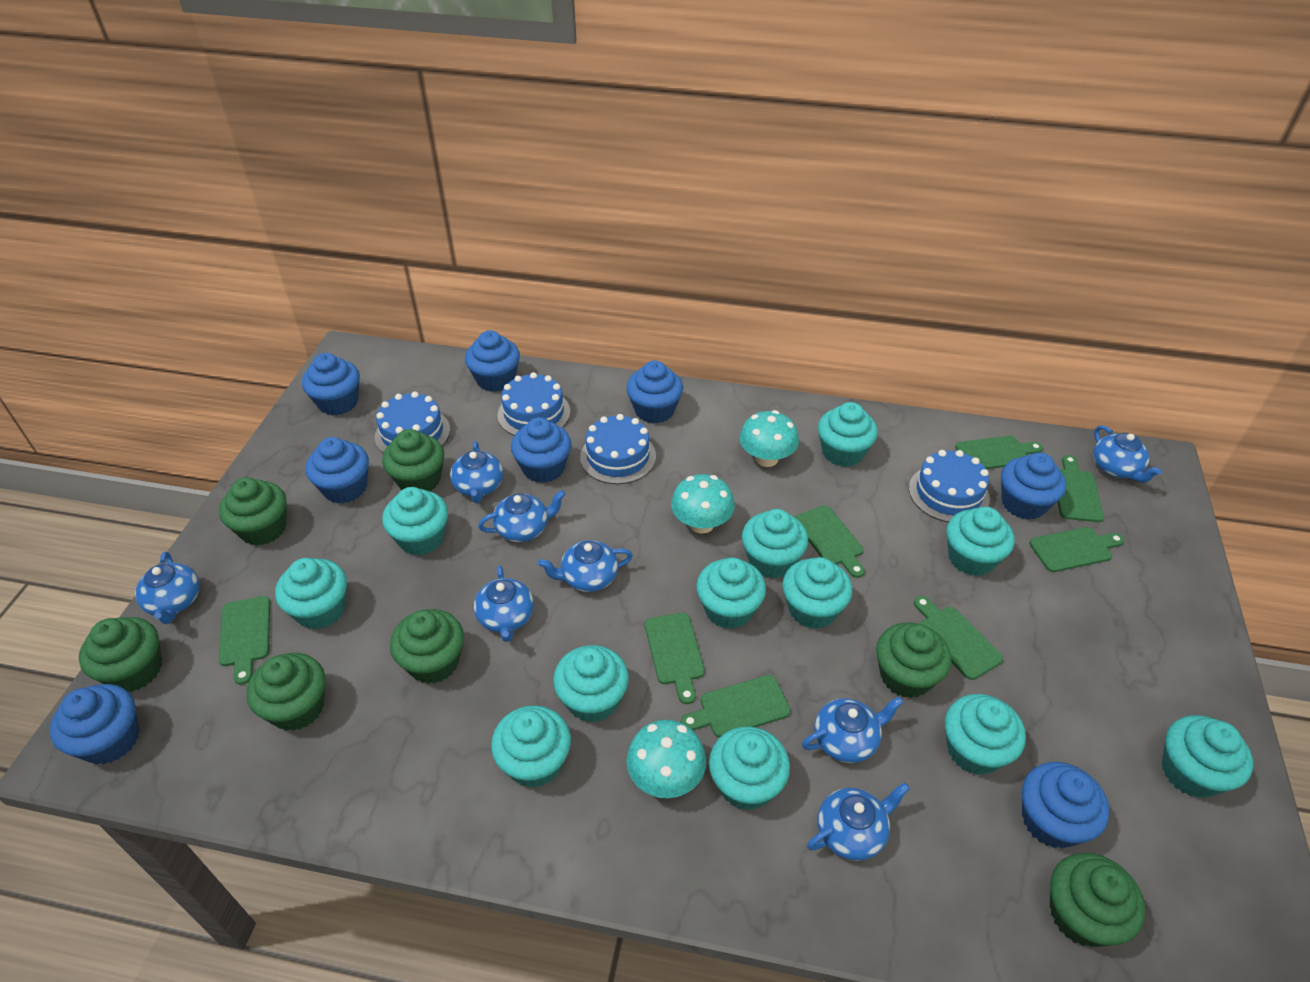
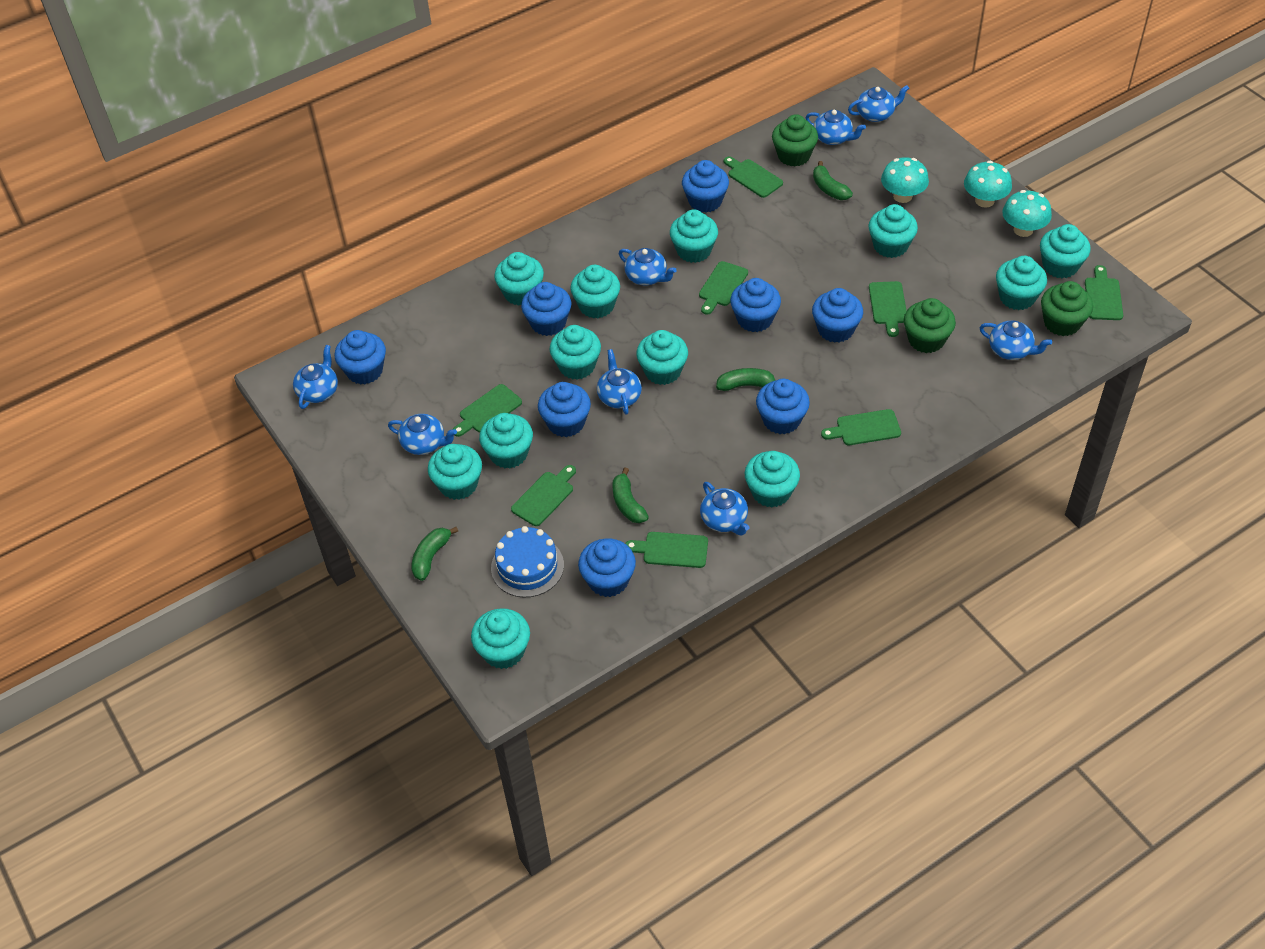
blue cake: 4 -> 1
green banana: 0 -> 4
green cupcake: 7 -> 3

